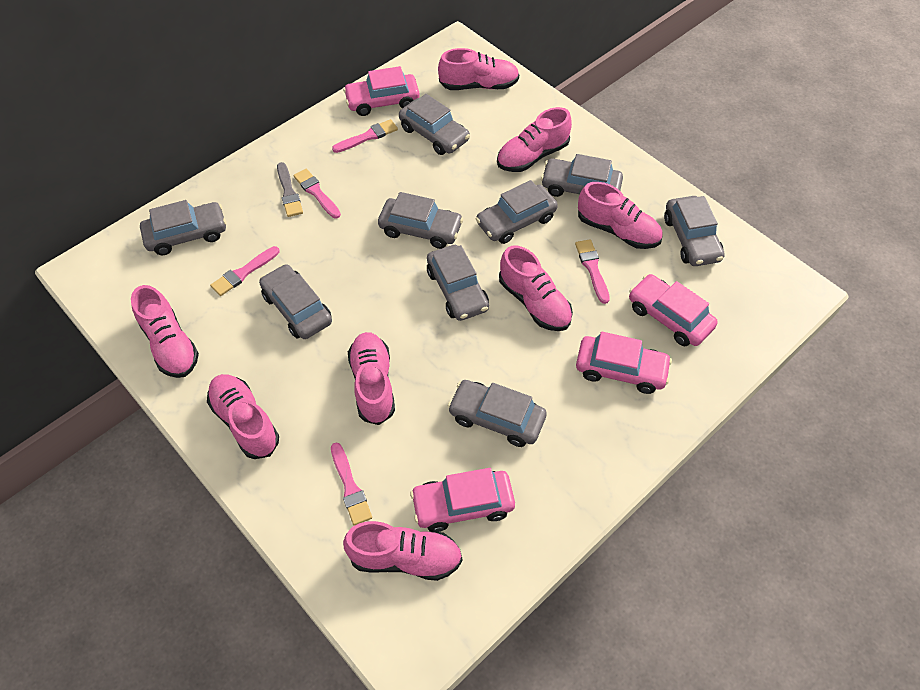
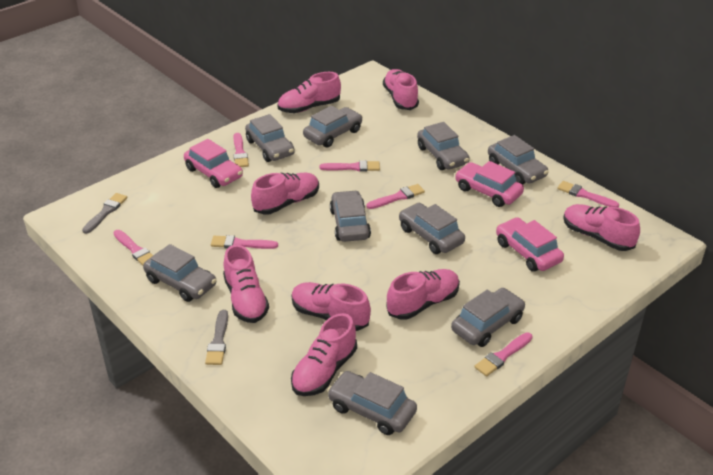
grey brush: 1 -> 2
pink brush: 5 -> 7
pink car: 4 -> 3

